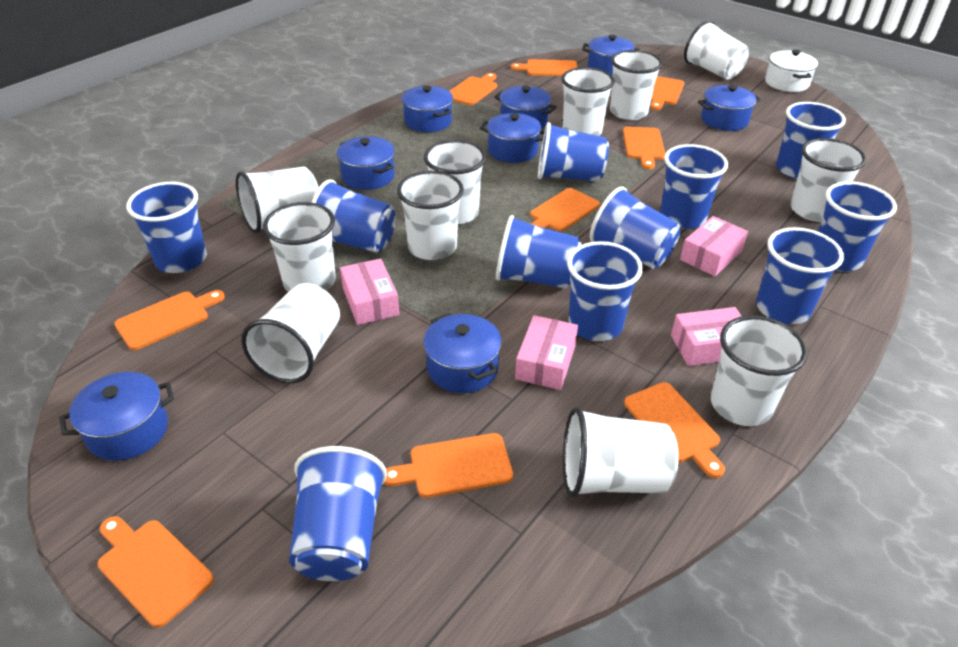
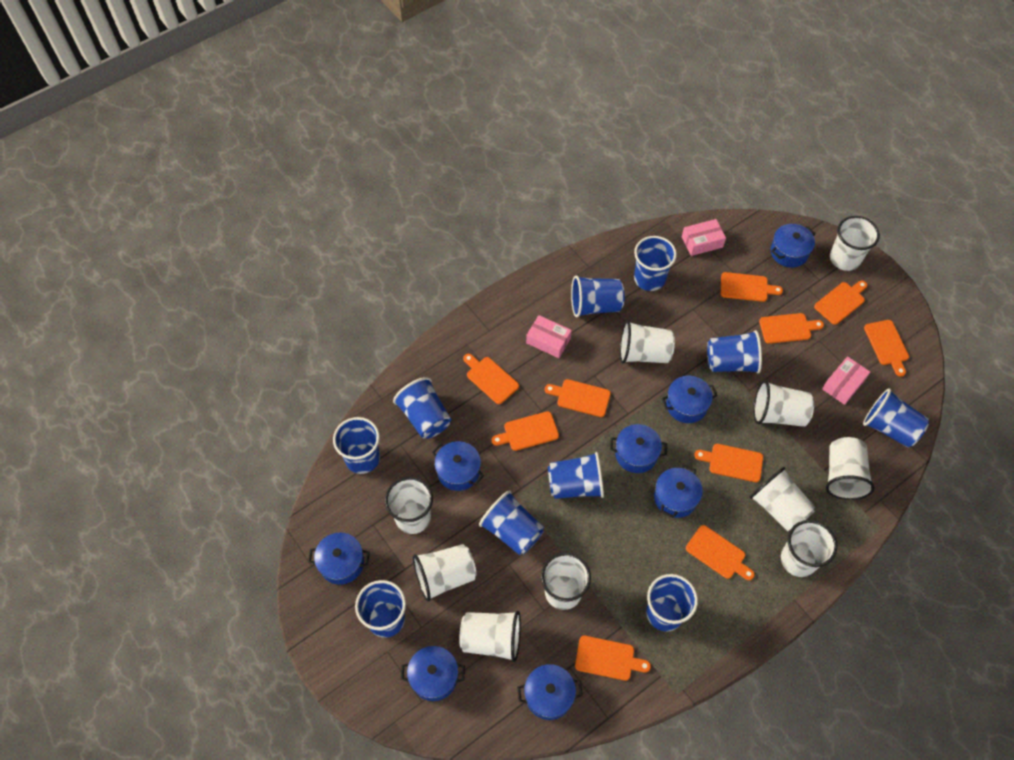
blue cup: 11 -> 10
orange cutting board: 9 -> 10
pink box: 4 -> 3
white cup: 11 -> 10
white pot: 1 -> 0

